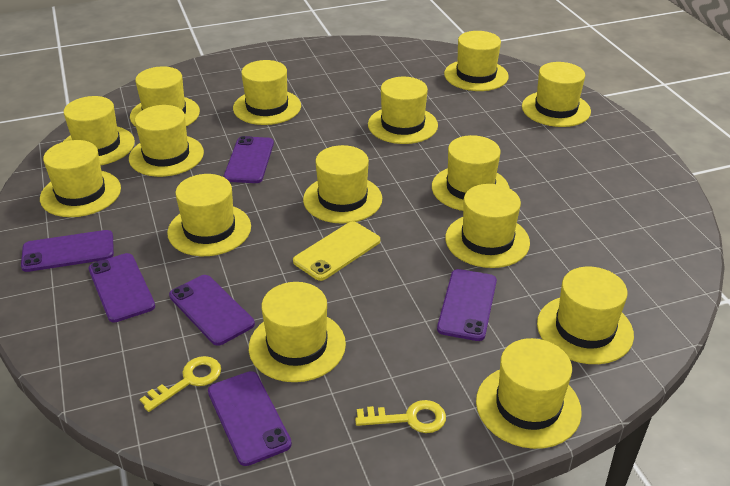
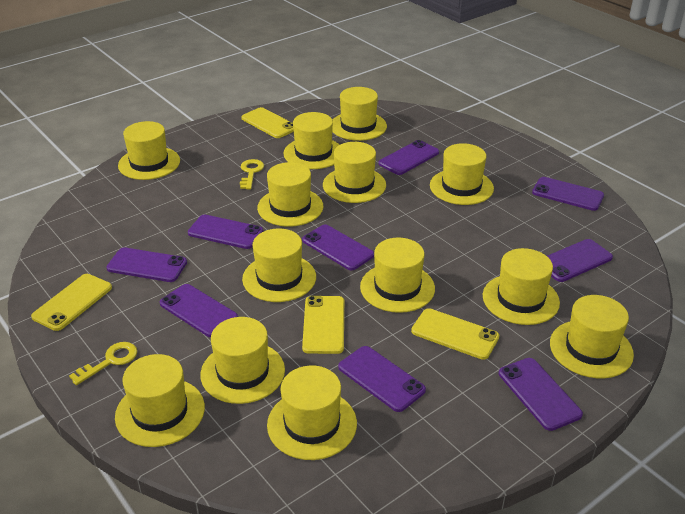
purple phone: 6 -> 9
yellow hat: 15 -> 13
yellow phone: 1 -> 4

